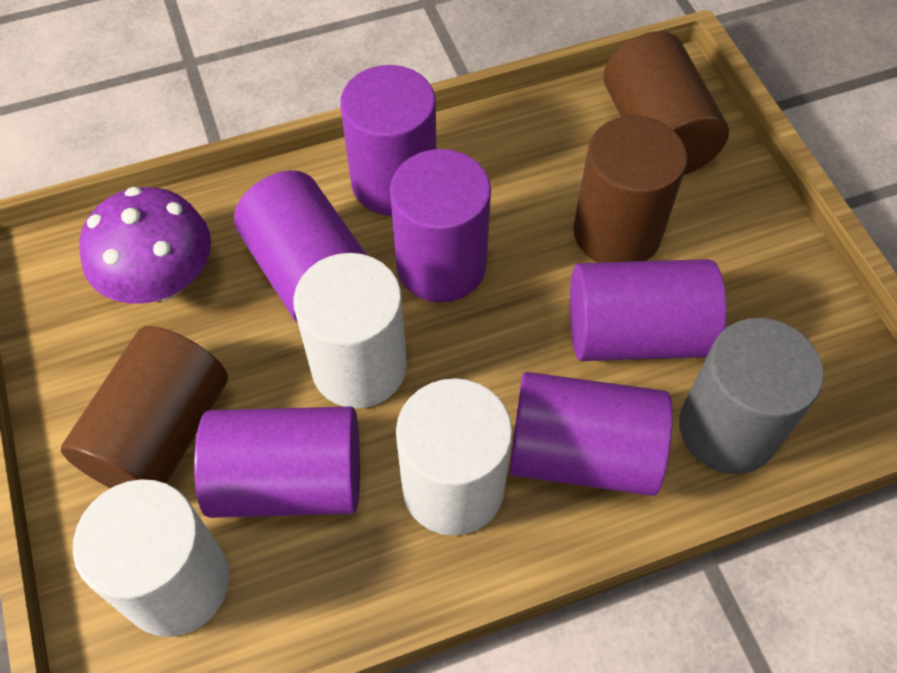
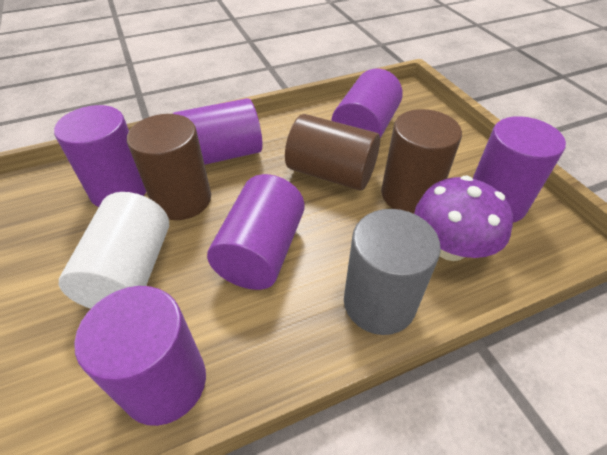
white cylinder: 3 -> 1

